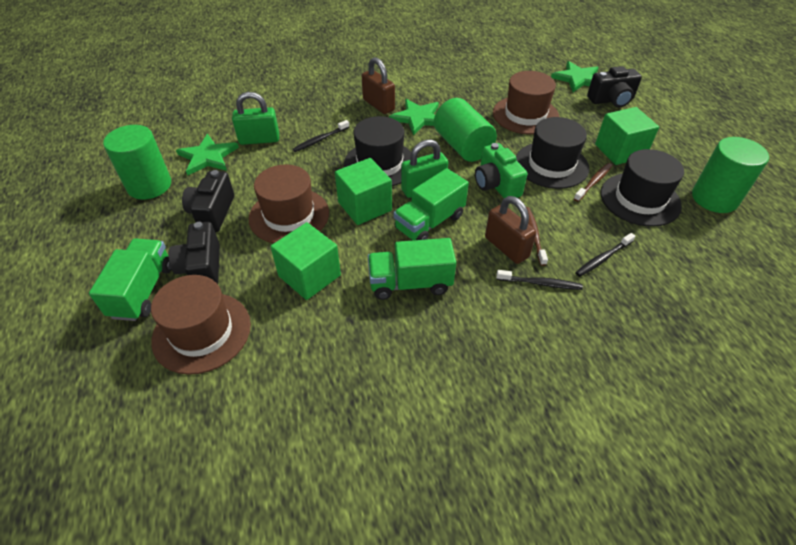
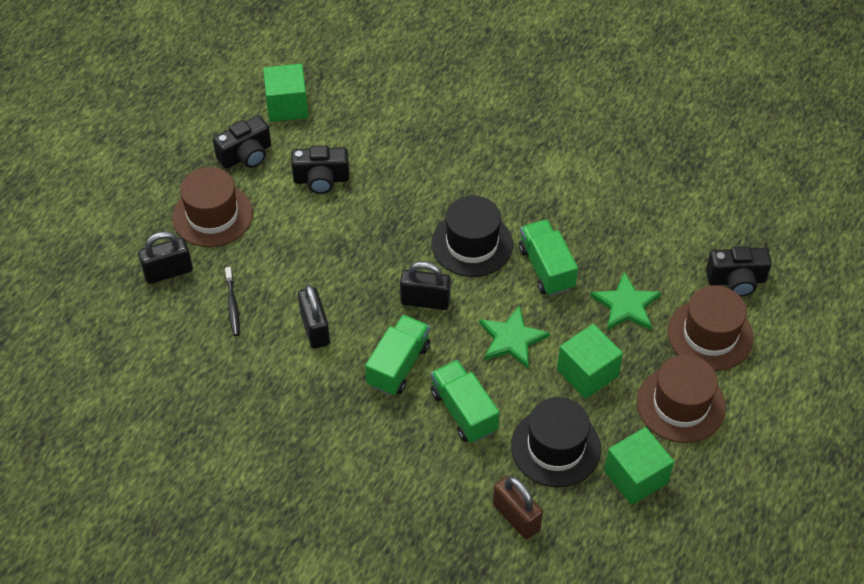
black hat: 3 -> 2
black padlock: 0 -> 3
black toothbrush: 3 -> 1
brown padlock: 2 -> 1
brown toothbrush: 2 -> 0
green camera: 1 -> 0
green cylinder: 3 -> 0
green padlock: 2 -> 0
green star: 3 -> 2

